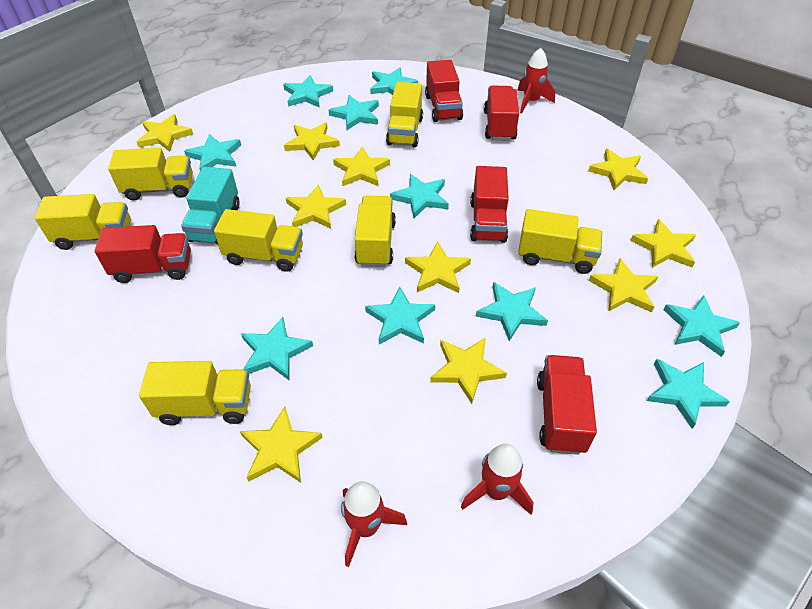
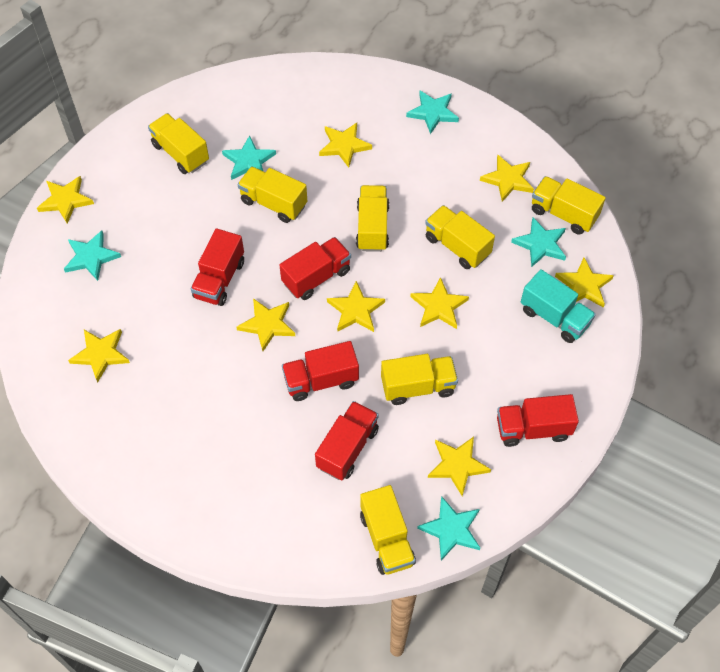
red rocket: 3 -> 0
turquoise star: 10 -> 5
yellow star: 10 -> 9

